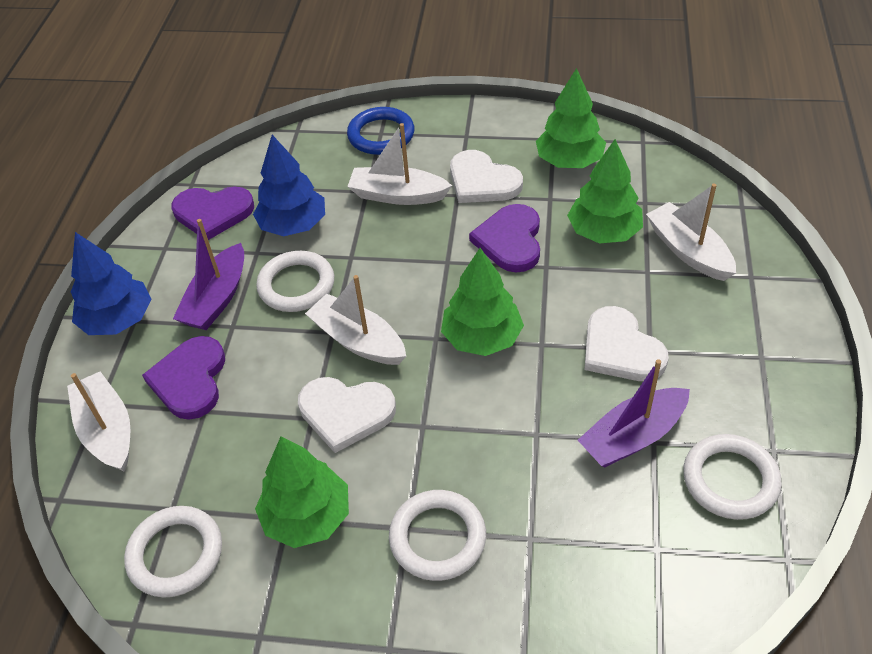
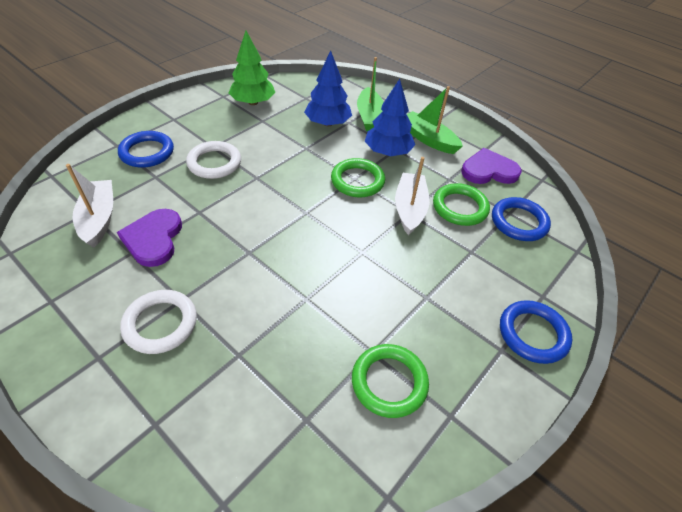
blue ring: 1 -> 3
green boat: 0 -> 2
green ring: 0 -> 3
green tree: 4 -> 1
purple boat: 2 -> 0
purple heart: 3 -> 2
white boat: 4 -> 2
white heart: 3 -> 0
white ring: 4 -> 2

